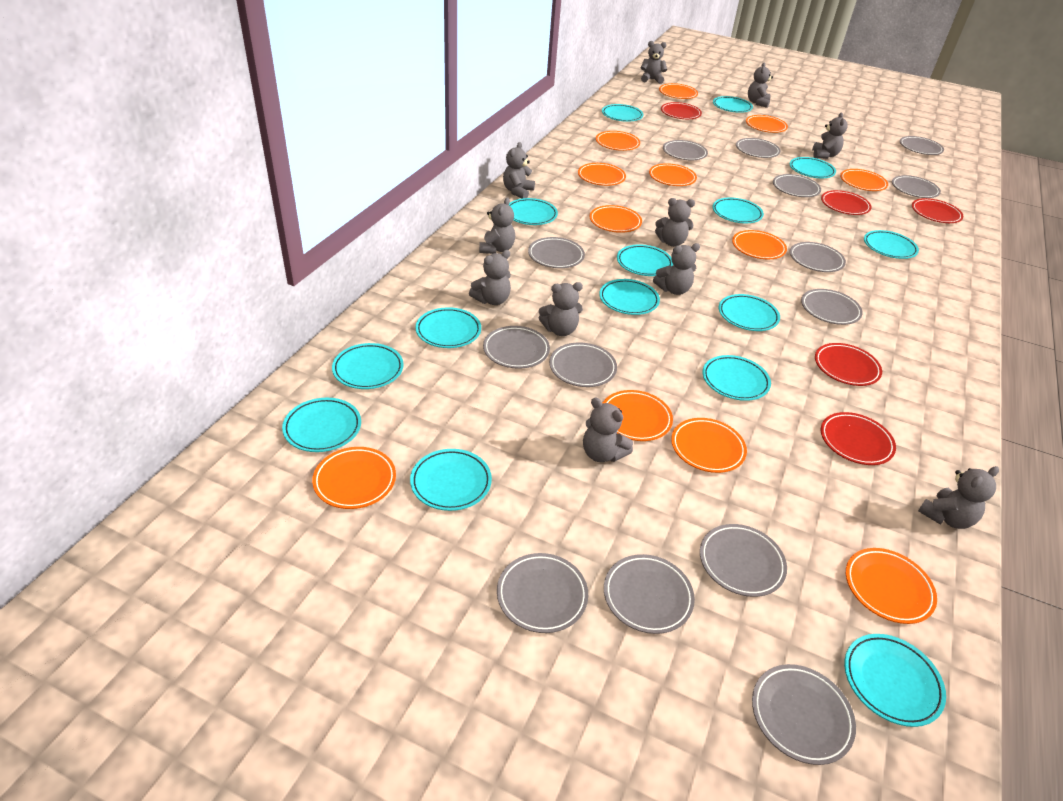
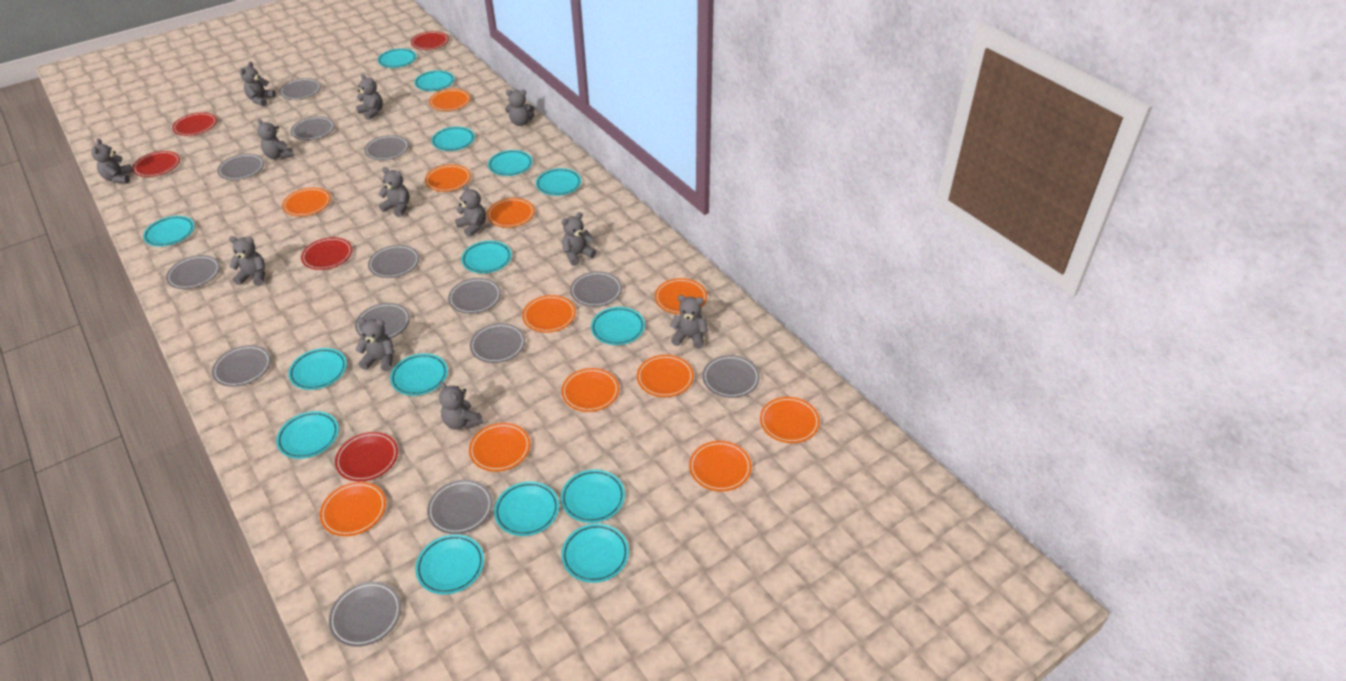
grey teddy bear: 11 -> 12

